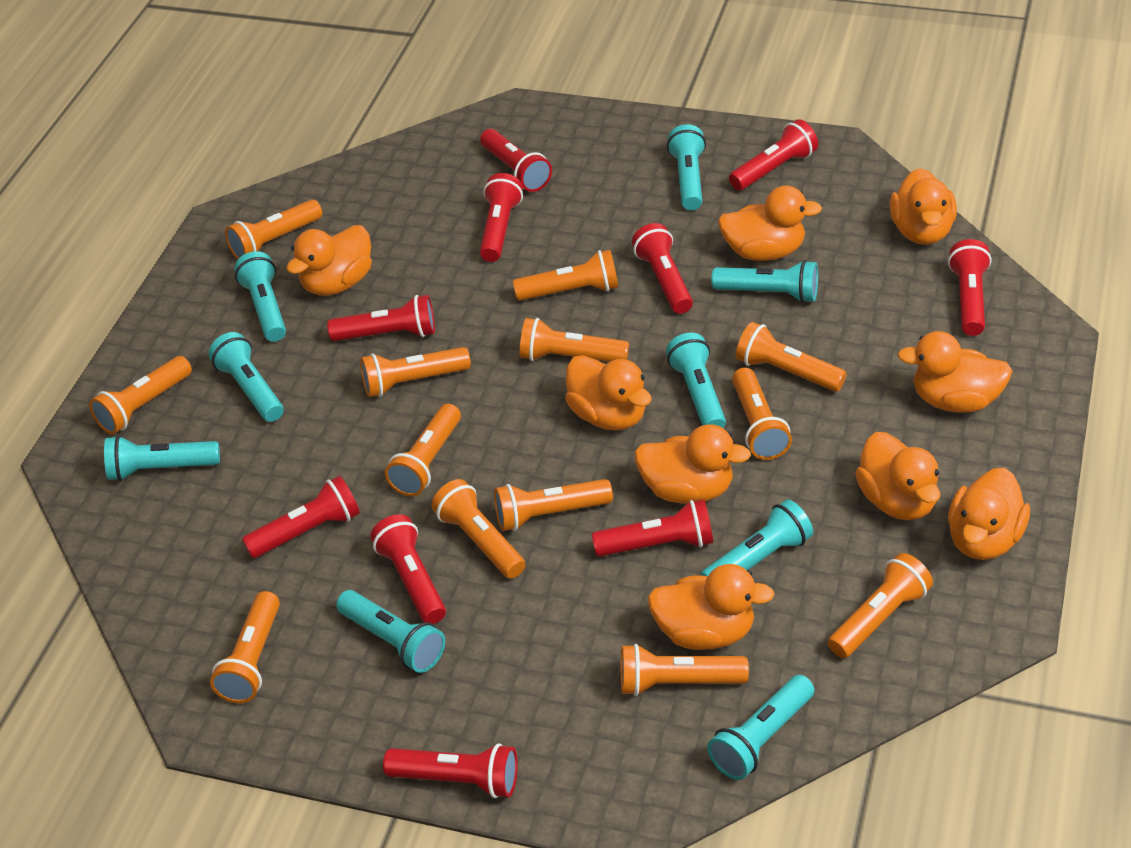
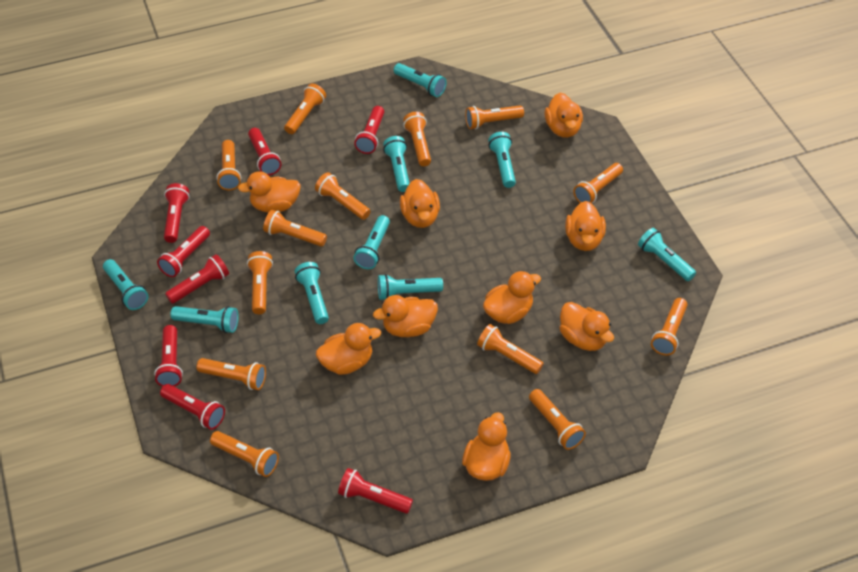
red flashlight: 10 -> 8

